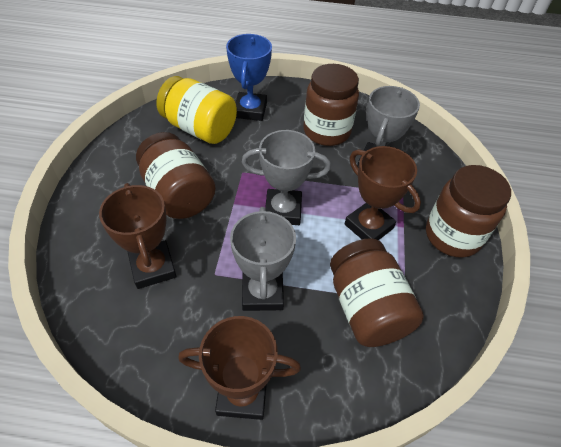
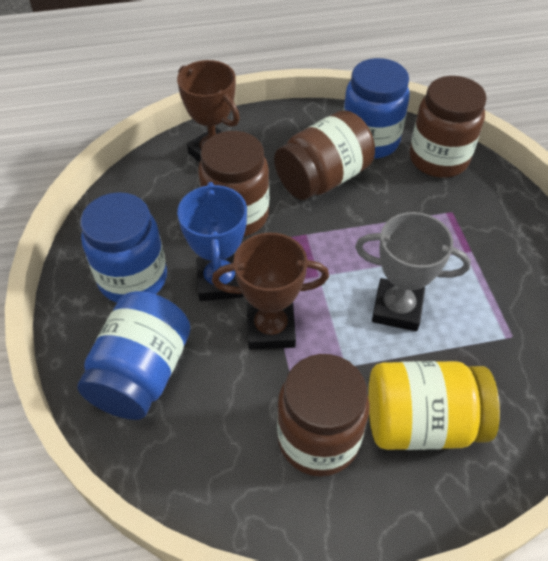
blue jar: 0 -> 3
brown trophy: 3 -> 2
grey trophy: 3 -> 1

